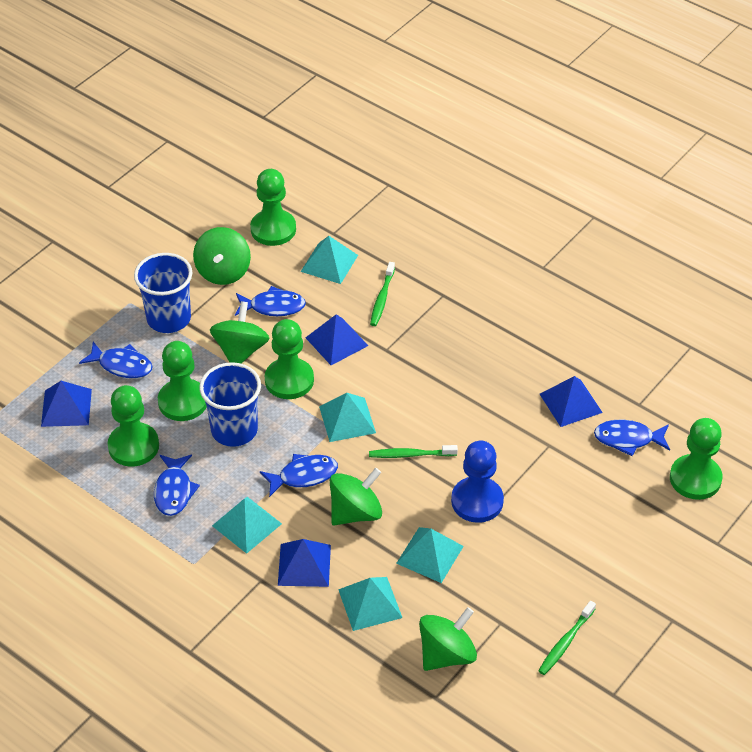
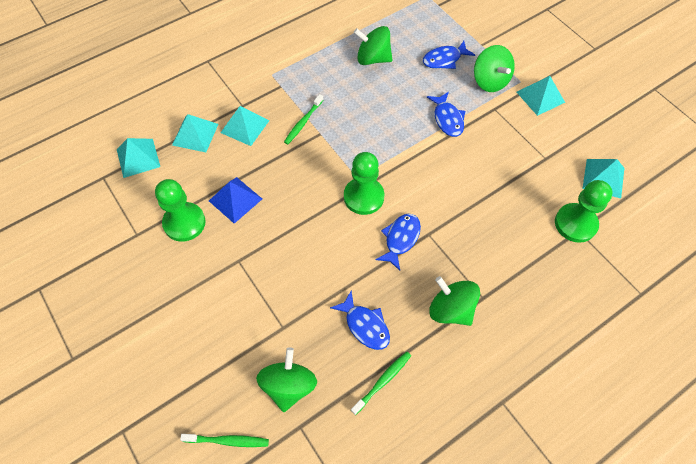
blue cup: 2 -> 0
blue fish: 5 -> 4
blue pawn: 1 -> 0
blue pyramid: 4 -> 1
green pawn: 5 -> 3

